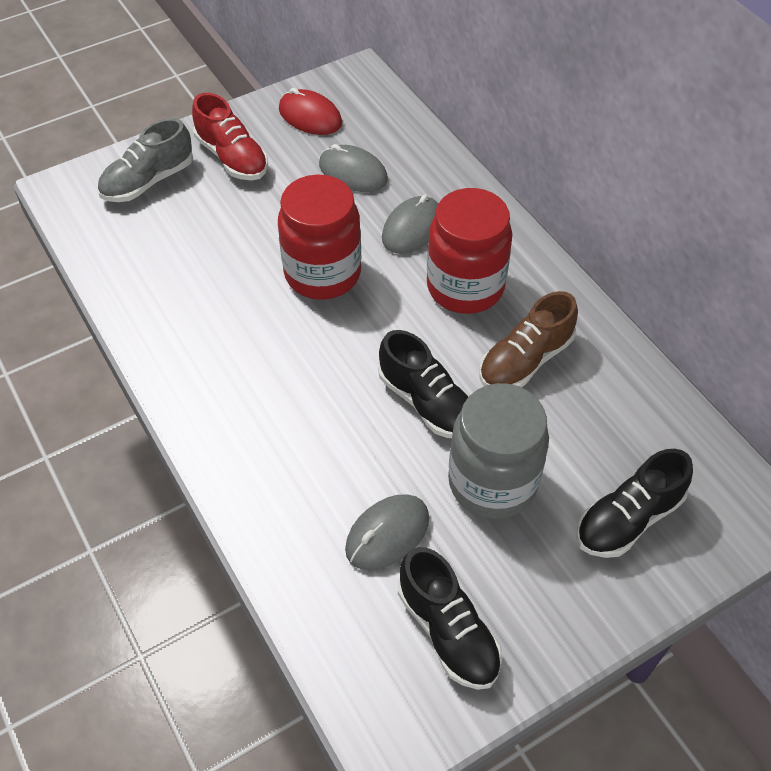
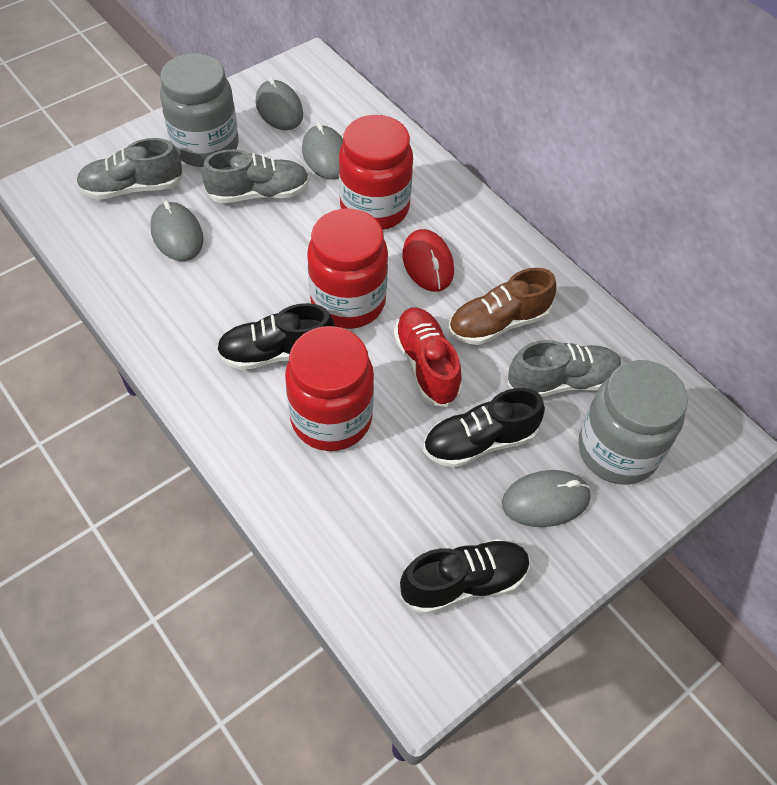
grey jar: 1 -> 2
grey mouse: 3 -> 4
grey shoe: 1 -> 3
red jar: 2 -> 3

